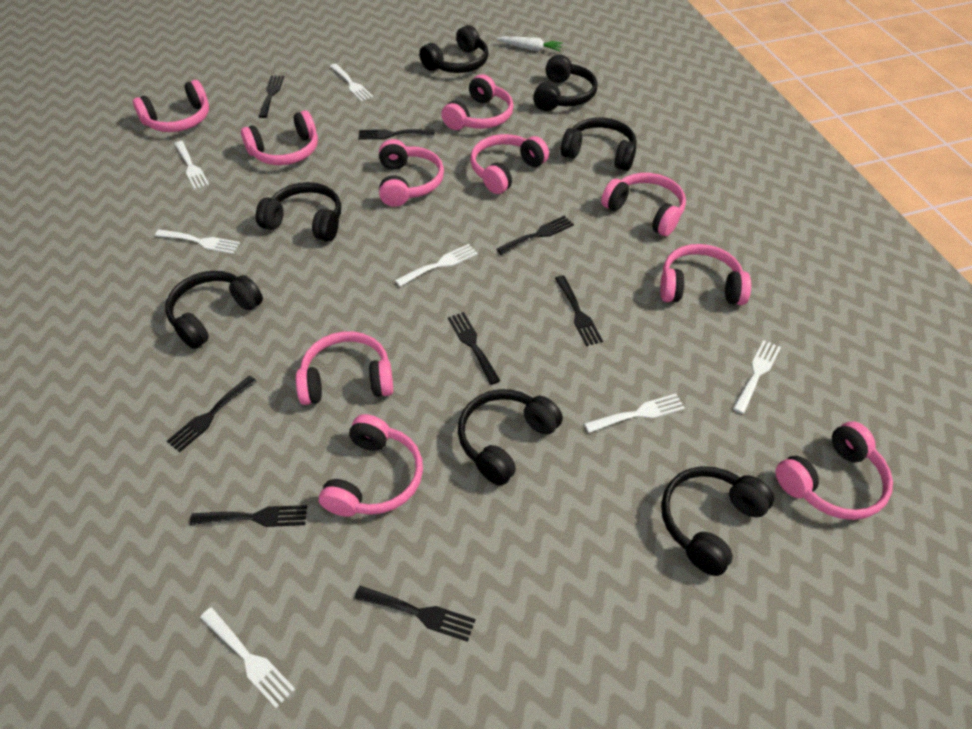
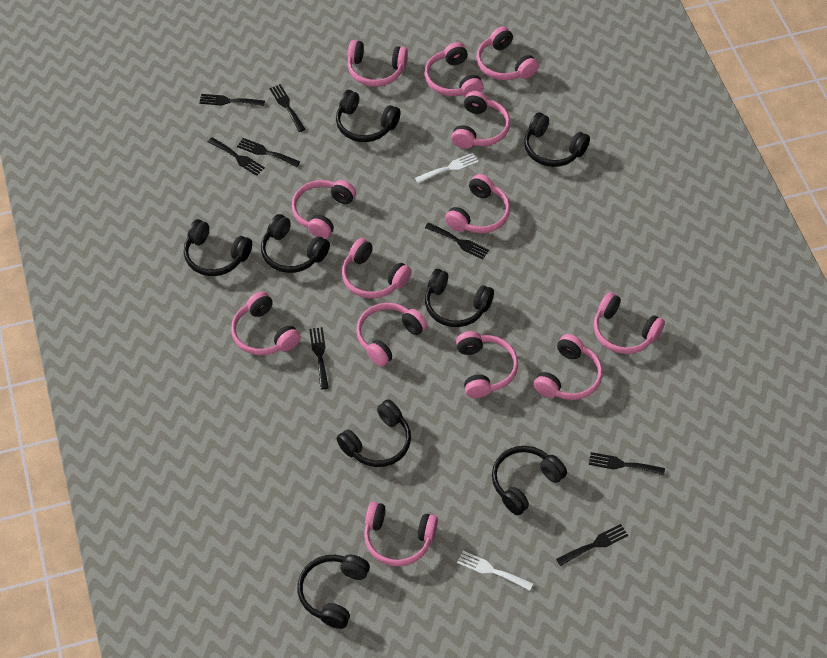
black headphones: 7 -> 8
pink headphones: 10 -> 13
white carrot: 1 -> 0
white fork: 7 -> 2

